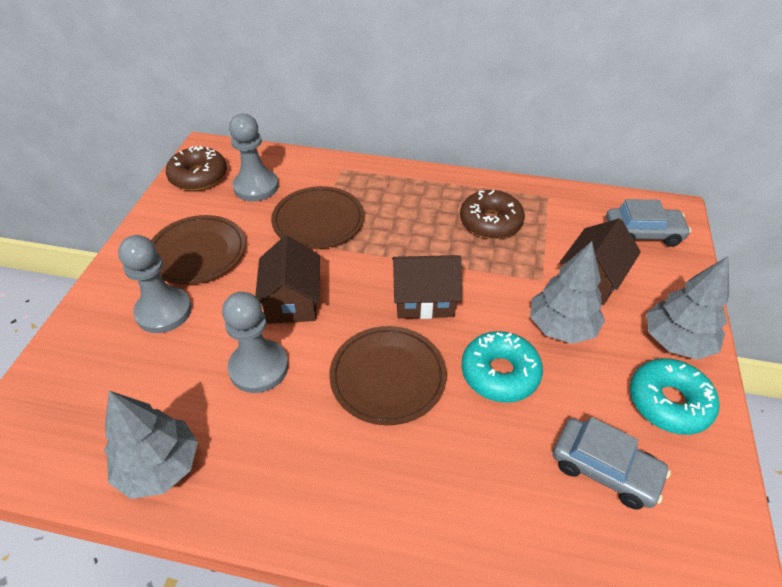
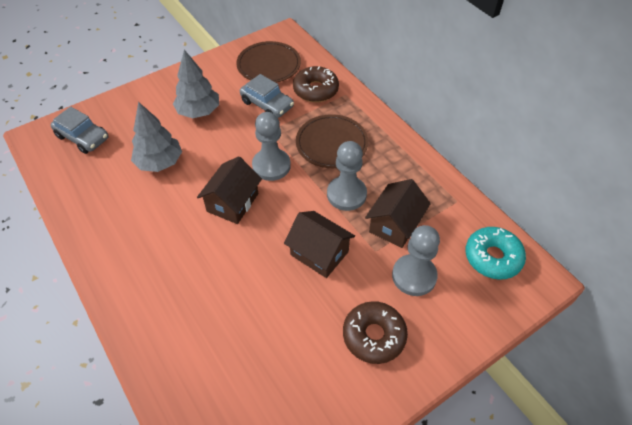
brown plate: 3 -> 2
grey tree: 3 -> 2
turquoise donut: 2 -> 1

